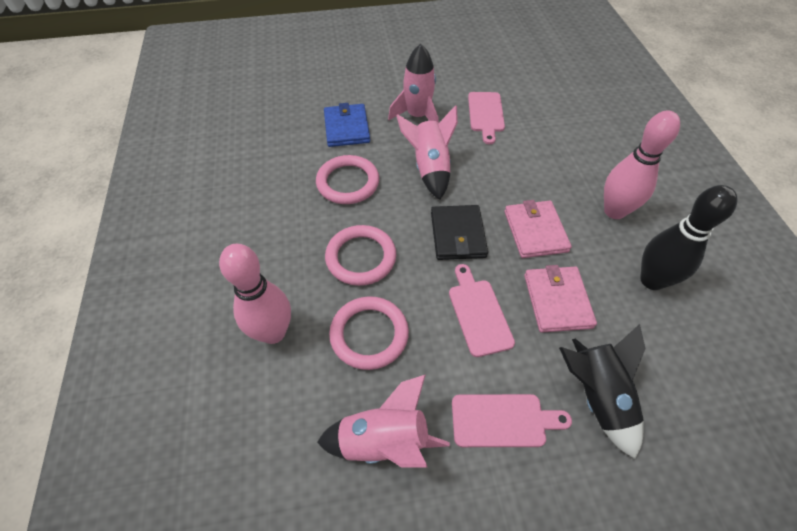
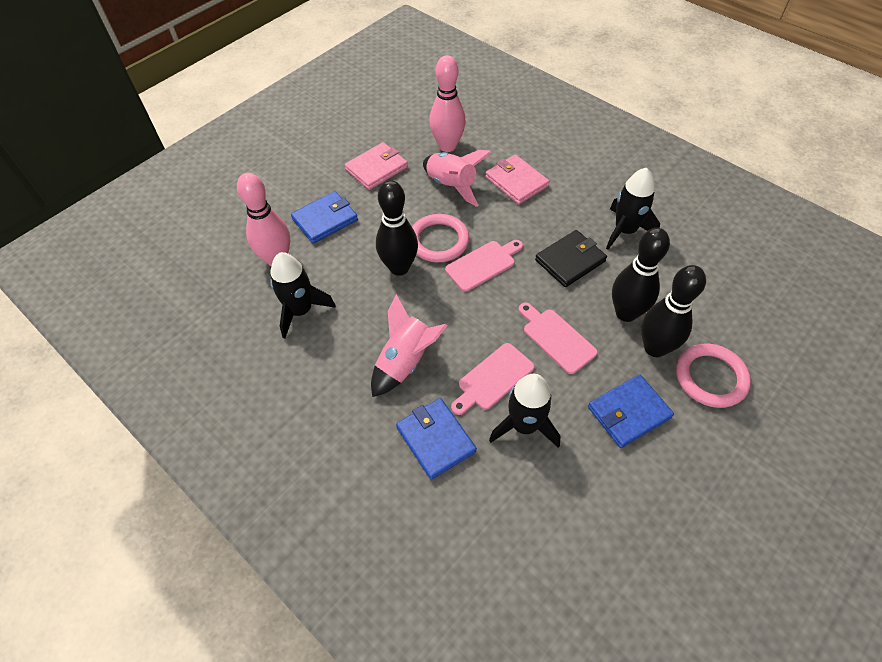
black bowling pin: 1 -> 3
black rocket: 1 -> 3
blue wallet: 1 -> 3
pink ring: 3 -> 2
pink rocket: 3 -> 2

